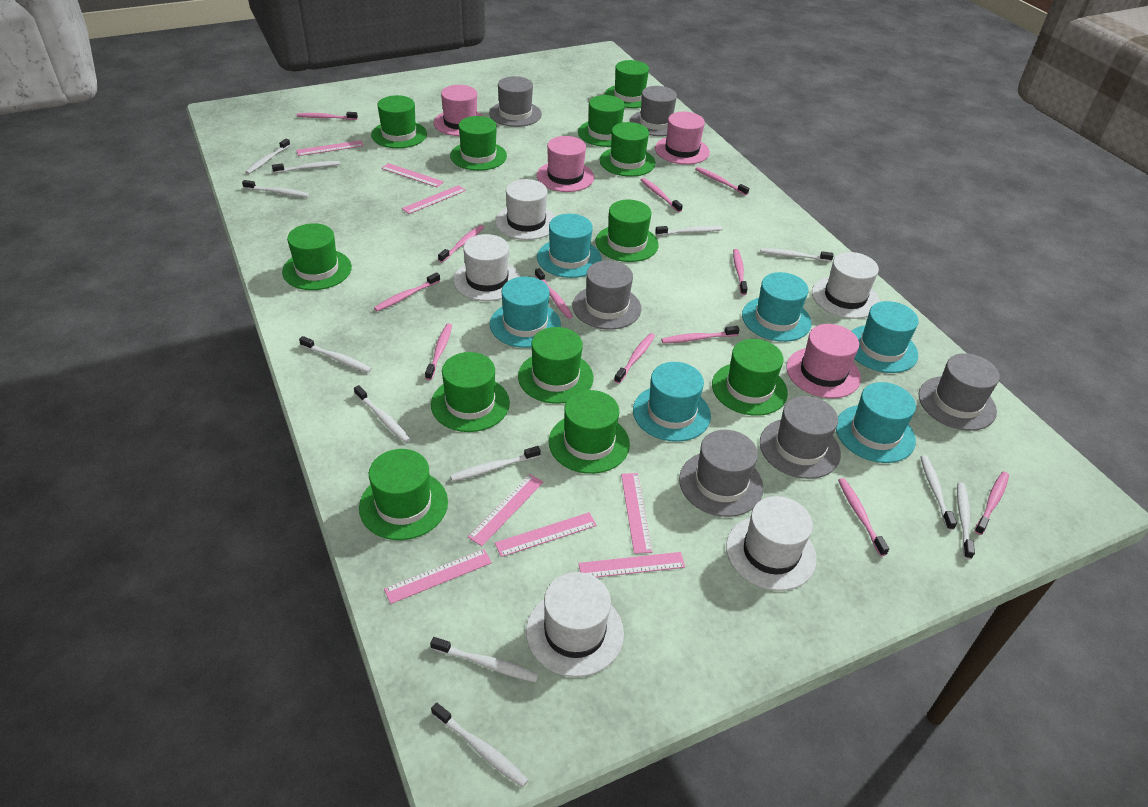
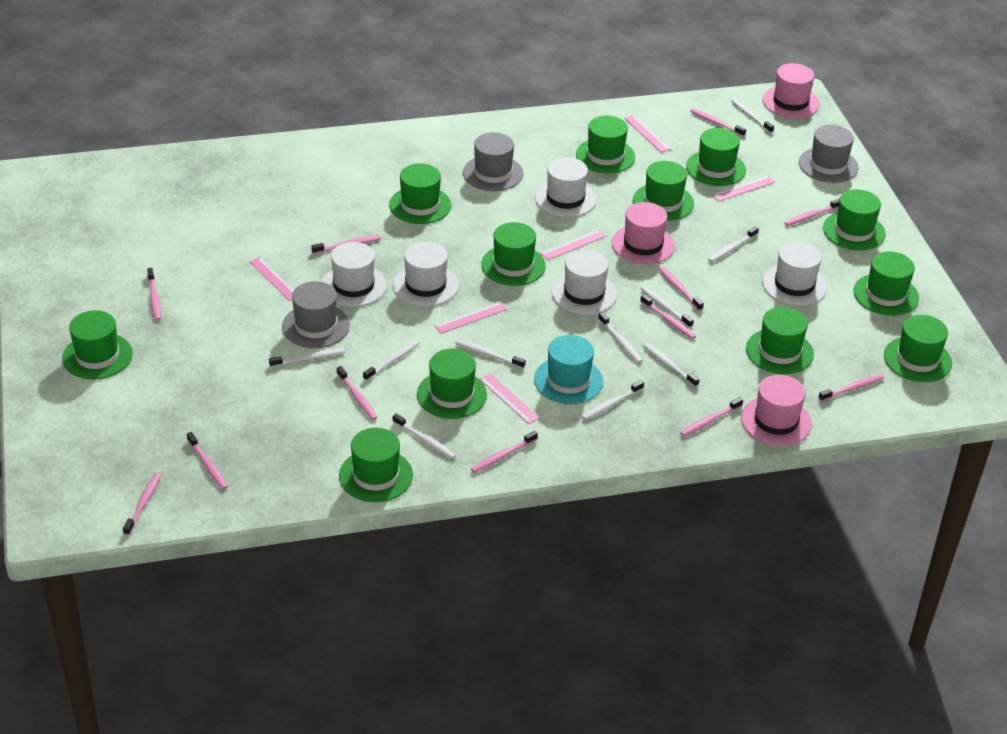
grey hat: 6 -> 3
pink hat: 4 -> 3
pink ruler: 8 -> 6
turquoise hat: 6 -> 1
white toothbrush: 12 -> 10

